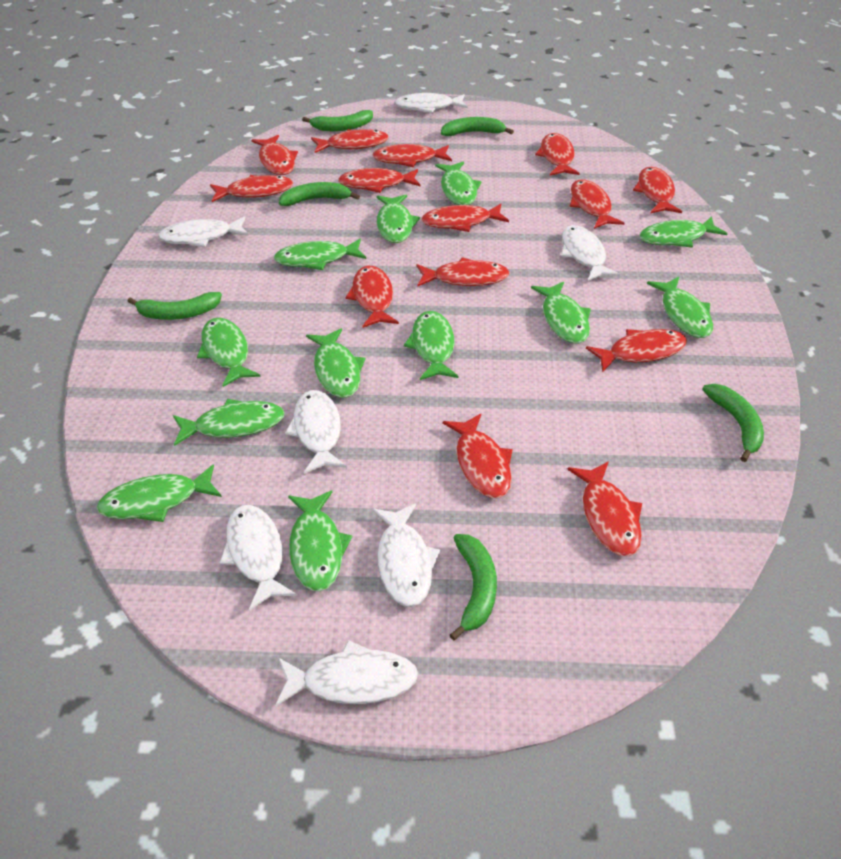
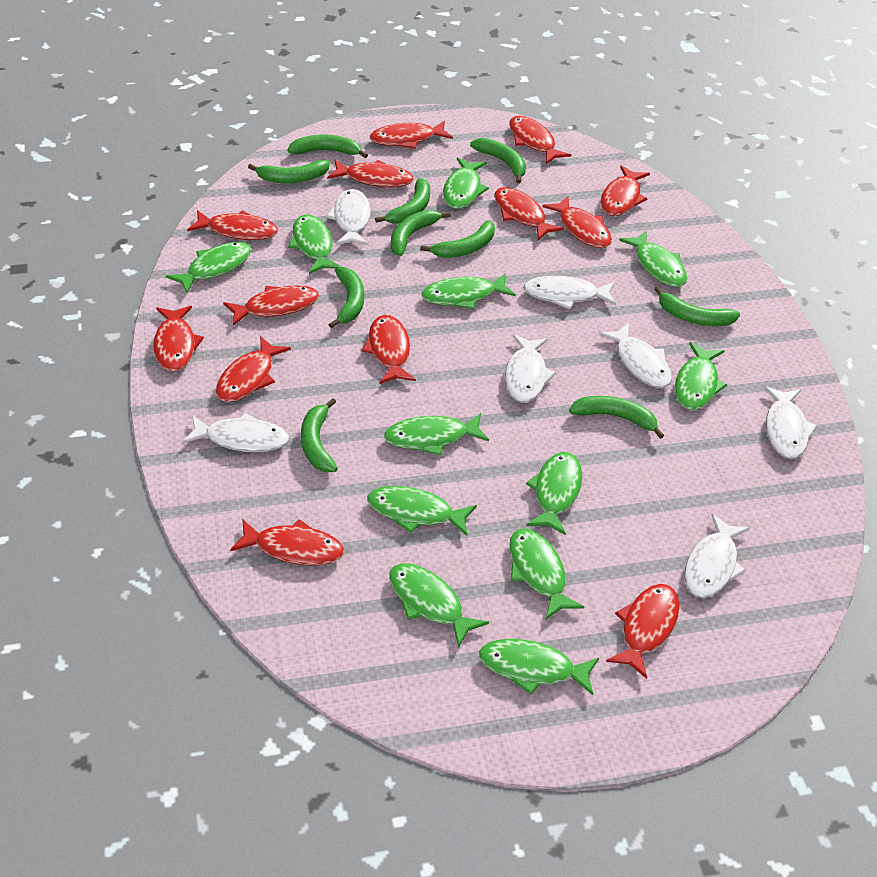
green banana: 6 -> 10
red fish: 14 -> 13

